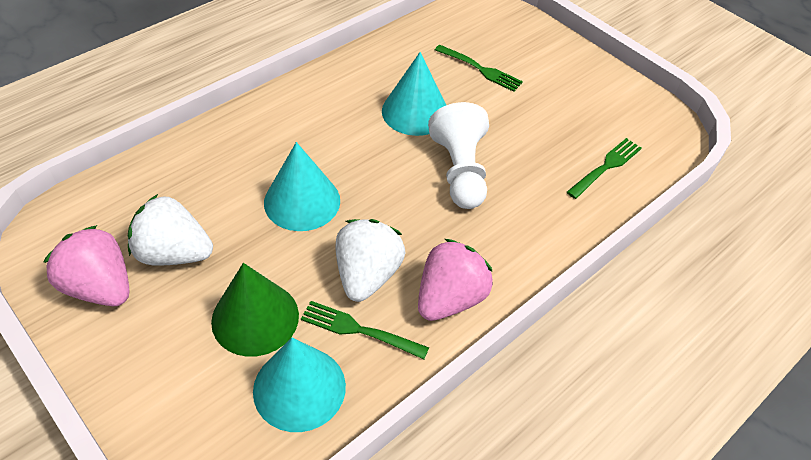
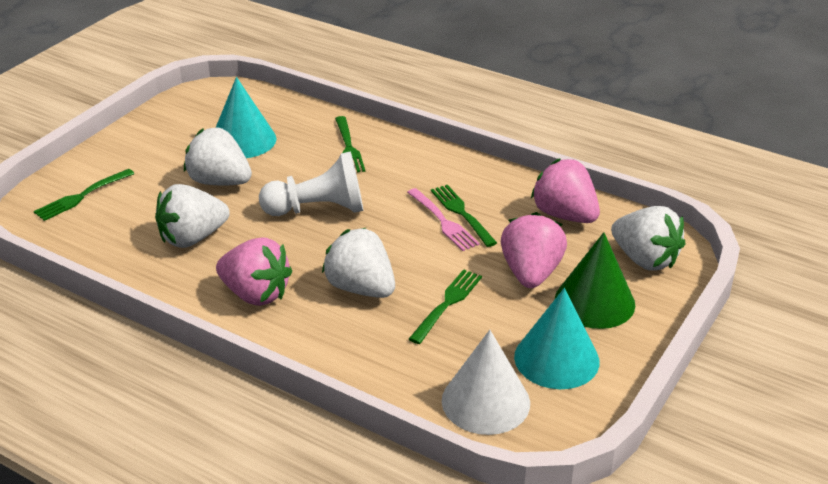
green fork: 3 -> 4
pink fork: 0 -> 1
pink strawberry: 2 -> 3
turquoise cone: 3 -> 2
white cone: 0 -> 1
white strawberry: 2 -> 4

